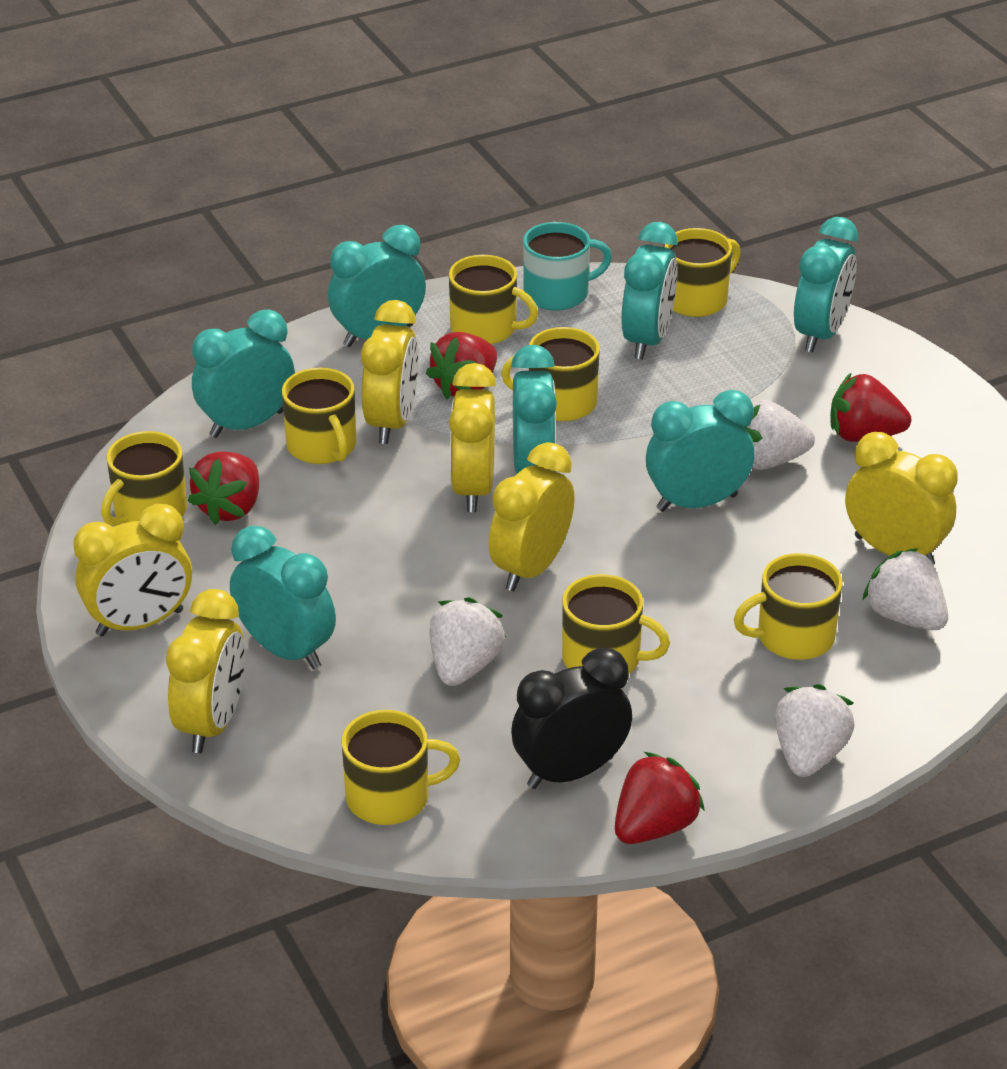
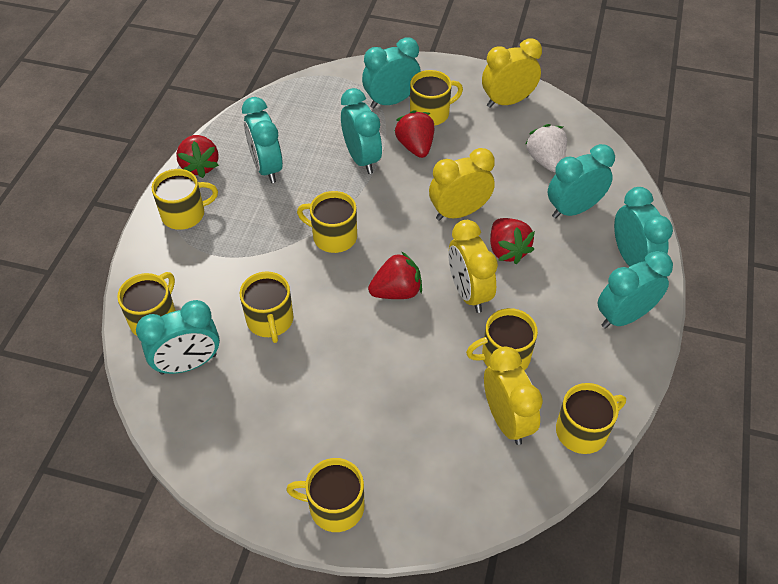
black clock: 1 -> 0
turquoise mug: 1 -> 0
white strawberry: 4 -> 1
yellow clock: 6 -> 4

